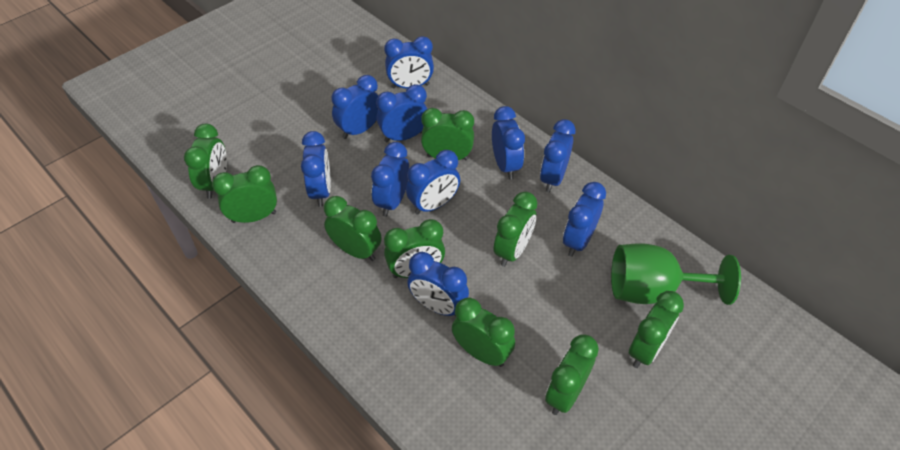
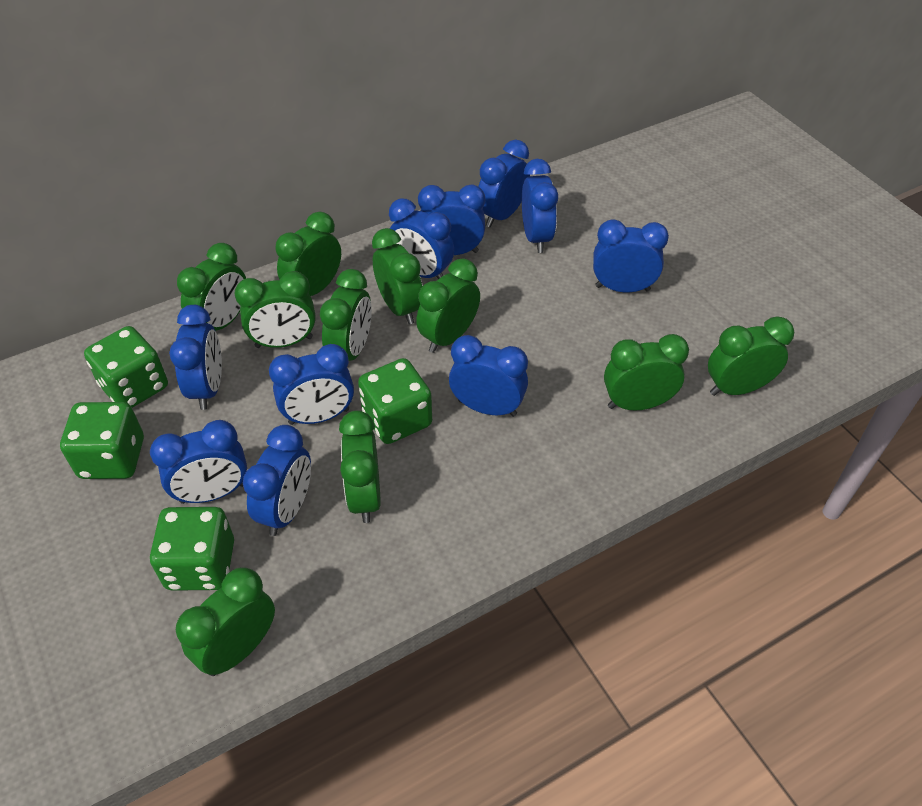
green clock: 9 -> 10
green dice: 0 -> 4
green goblet: 1 -> 0

